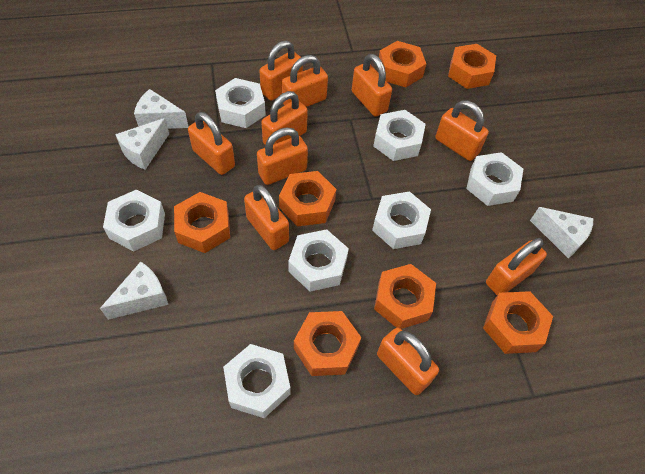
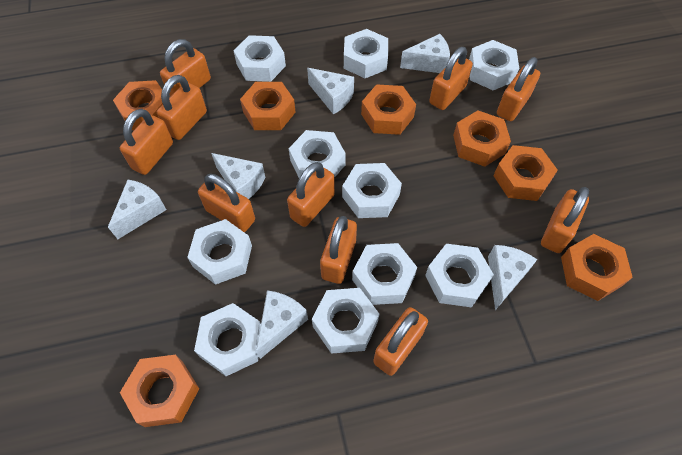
white cheese: 4 -> 6
white nut: 7 -> 10

